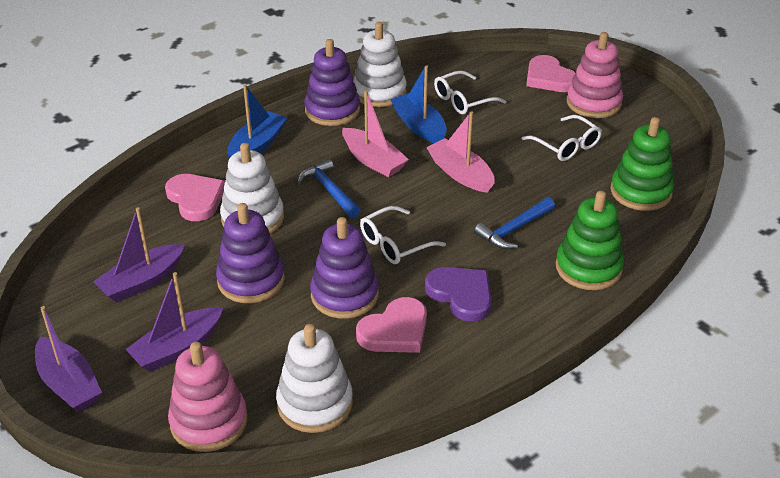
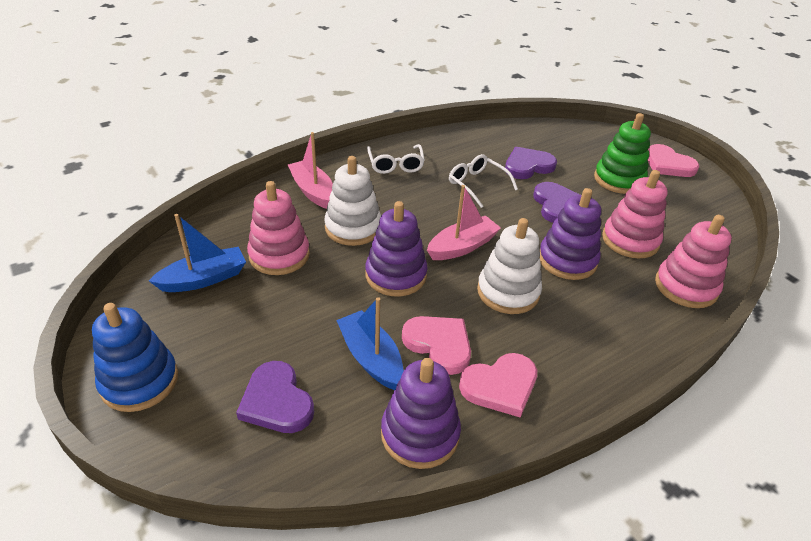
blue hammer: 2 -> 0
blue stacking toy: 0 -> 1
green stacking toy: 2 -> 1
pink stacking toy: 2 -> 3
purple boat: 3 -> 0
purple heart: 1 -> 3
white glasses: 3 -> 2
white stacking toy: 3 -> 2

